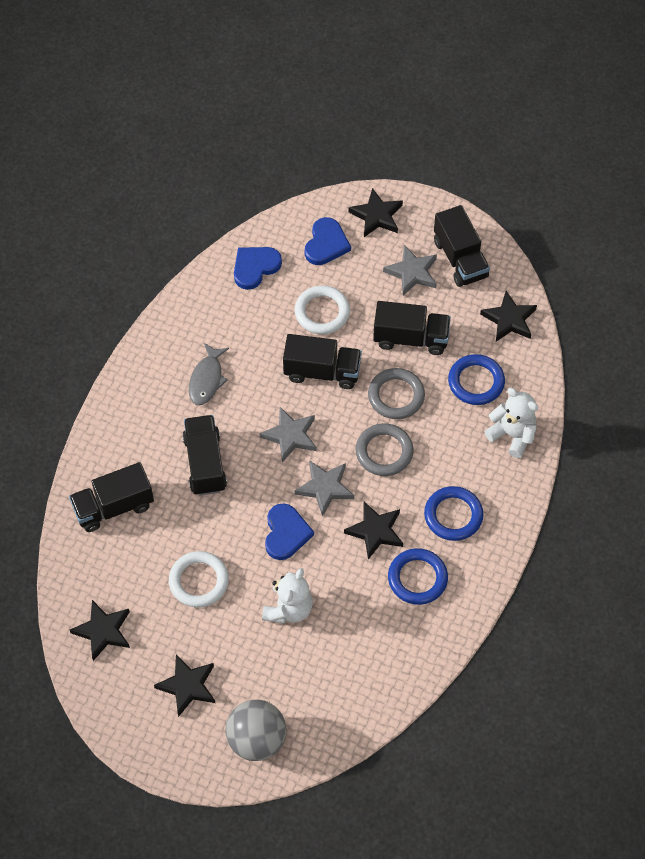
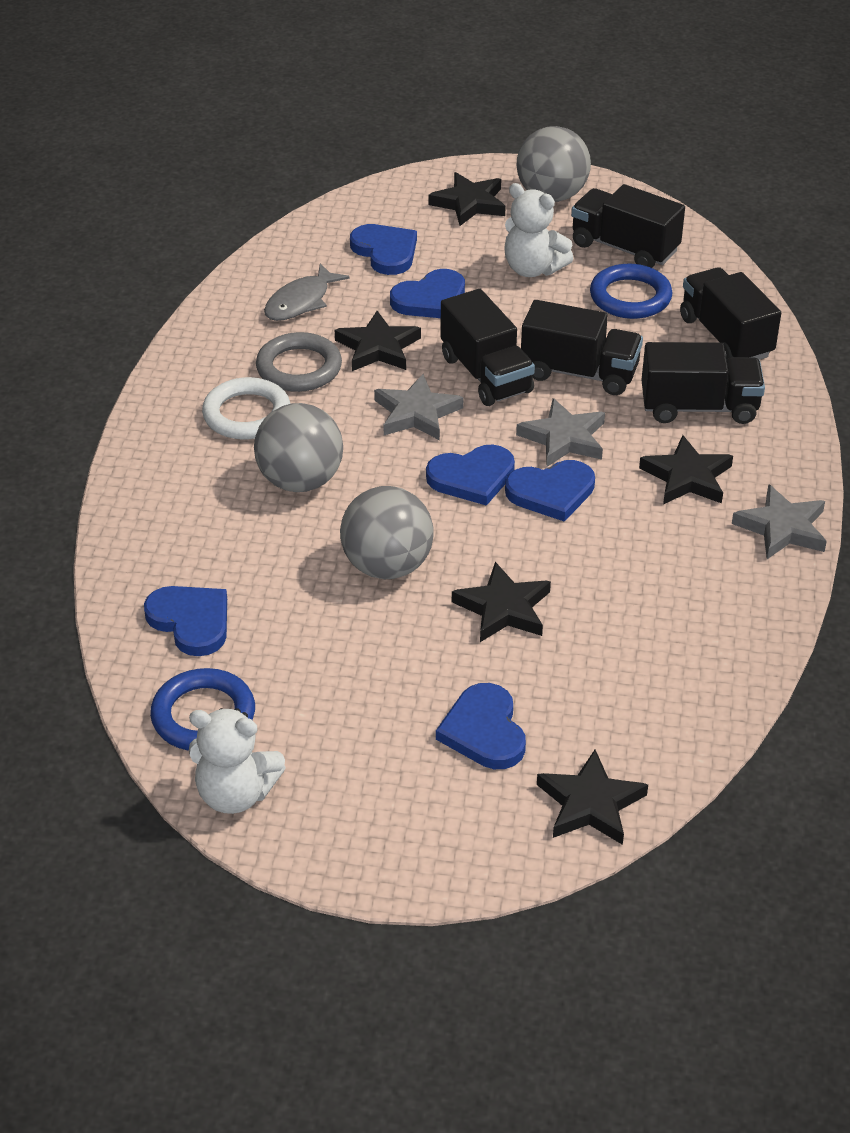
blue heart: 3 -> 6
blue ring: 3 -> 2
grey ball: 1 -> 3
grey ring: 2 -> 1
white ring: 2 -> 1

